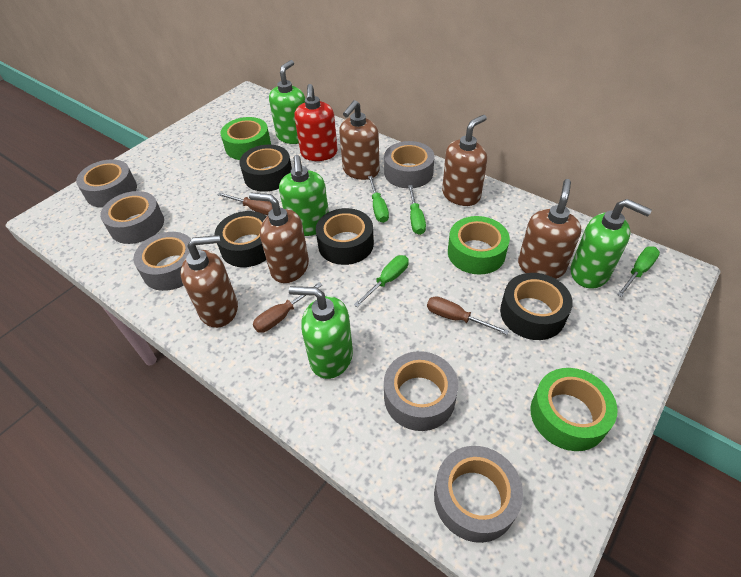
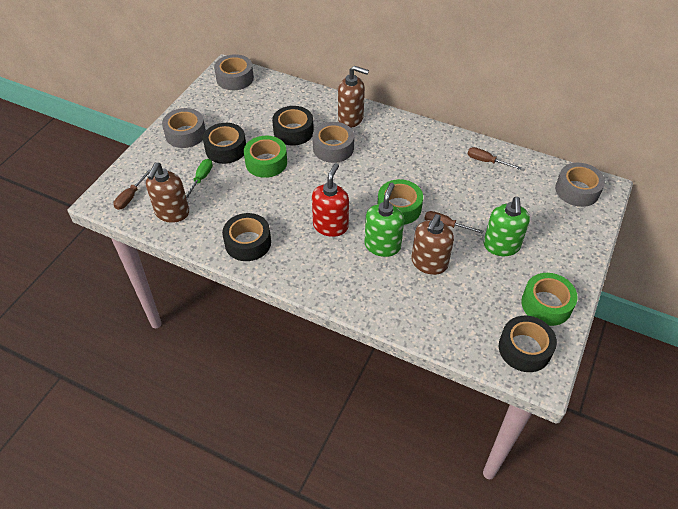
brown soap dispenser: 5 -> 3
green screwdriver: 4 -> 1
green soap dispenser: 4 -> 2
grey tape: 6 -> 4

